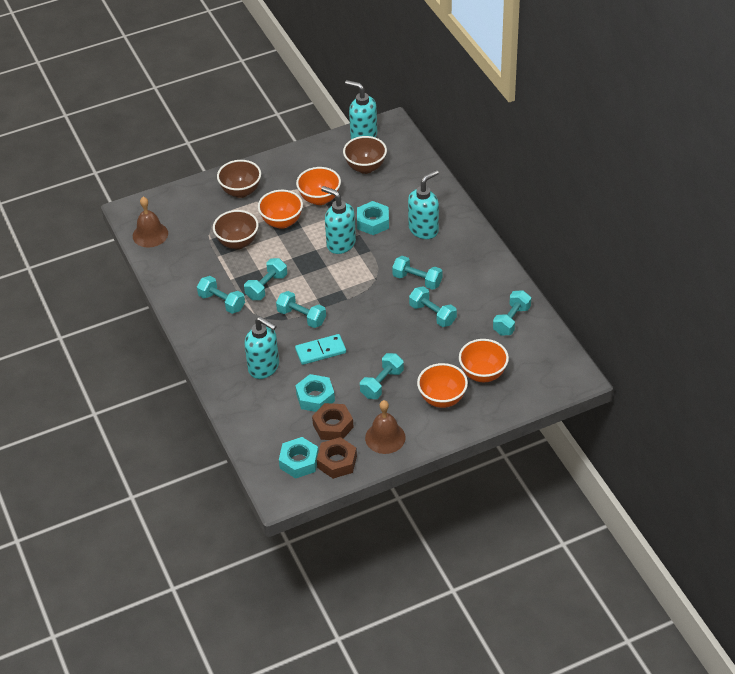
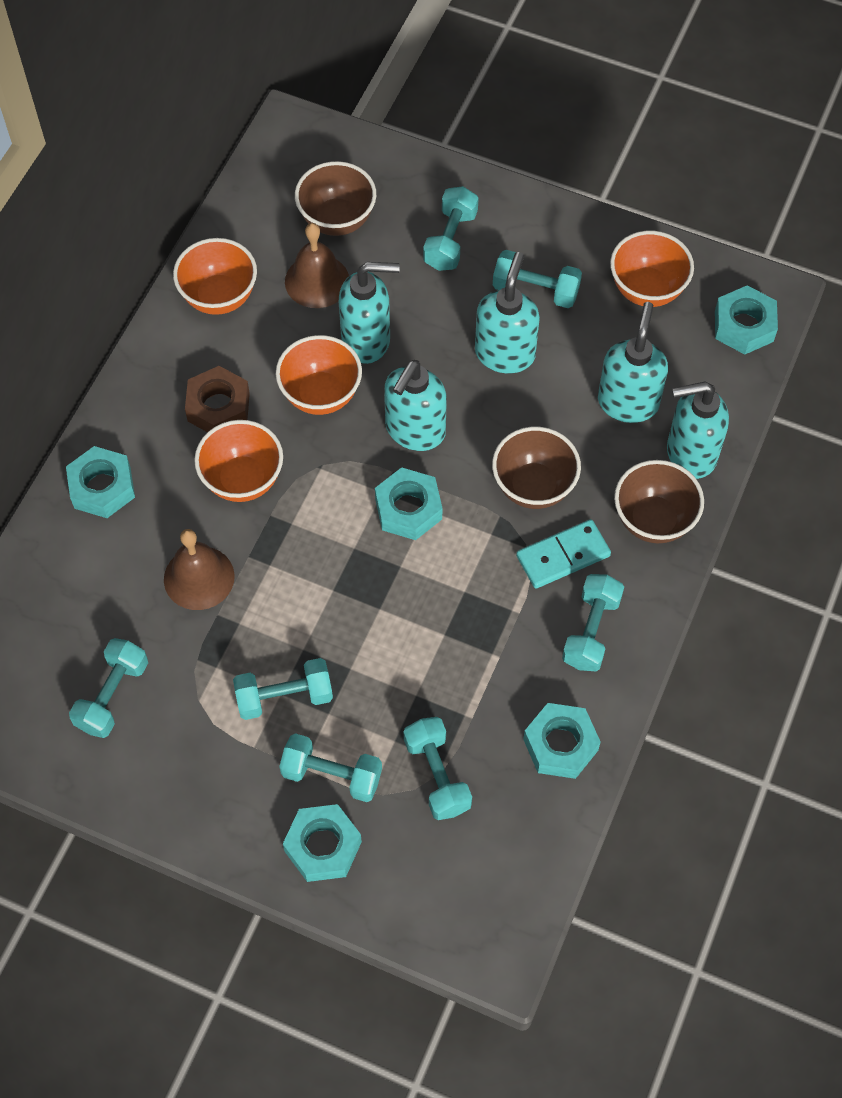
brown nut: 2 -> 1
turquoise nut: 3 -> 5
turquoise soap dispenser: 4 -> 5

